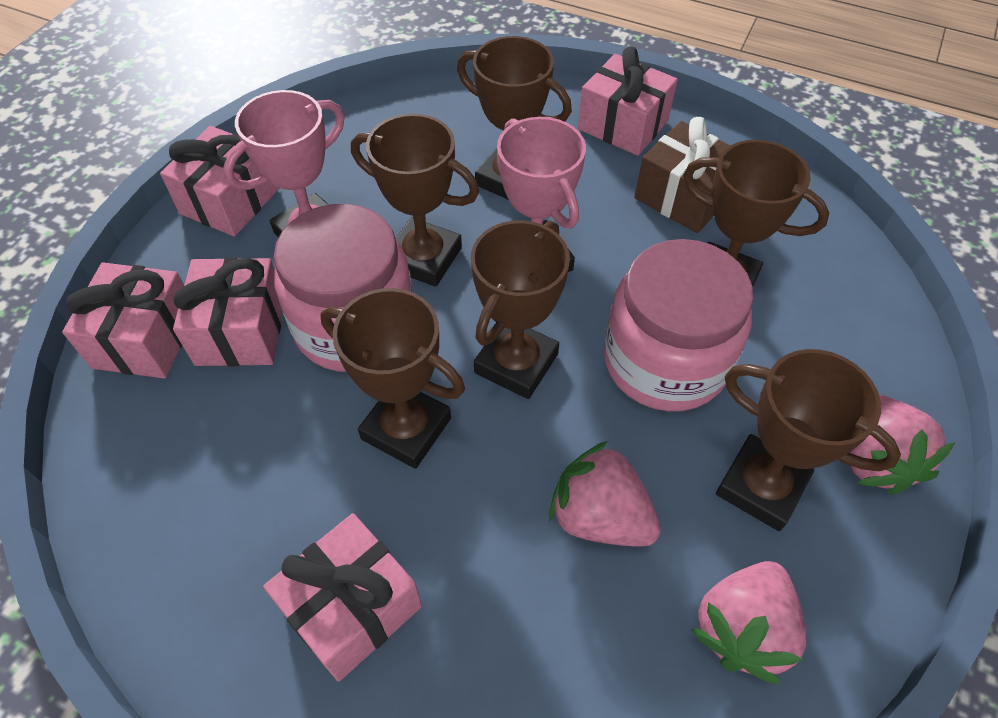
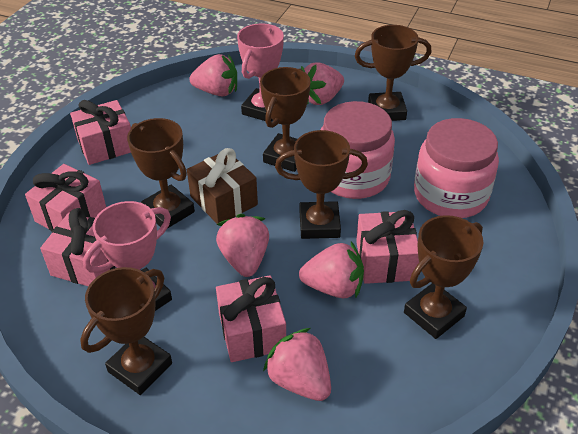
pink strawberry: 3 -> 5

